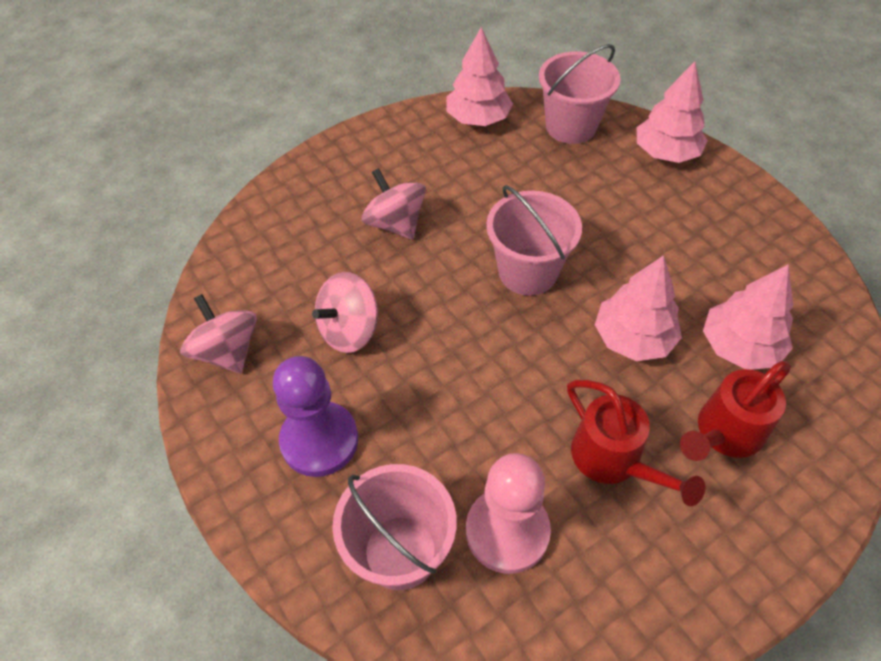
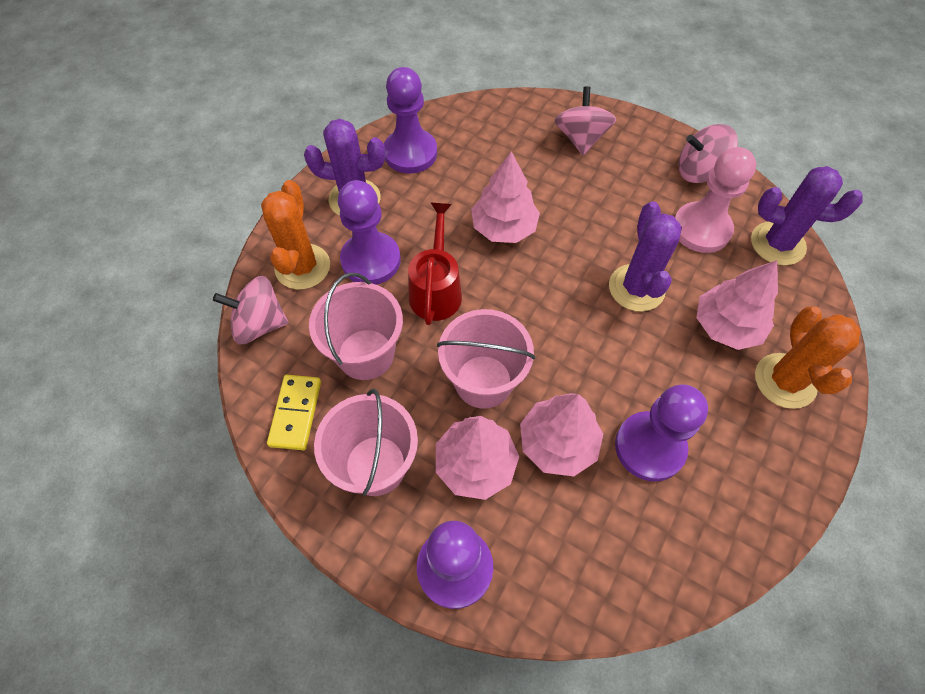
orange cactus: 0 -> 2
purple cactus: 0 -> 3
purple pawn: 1 -> 4
red watering can: 2 -> 1
yellow domino: 0 -> 1

